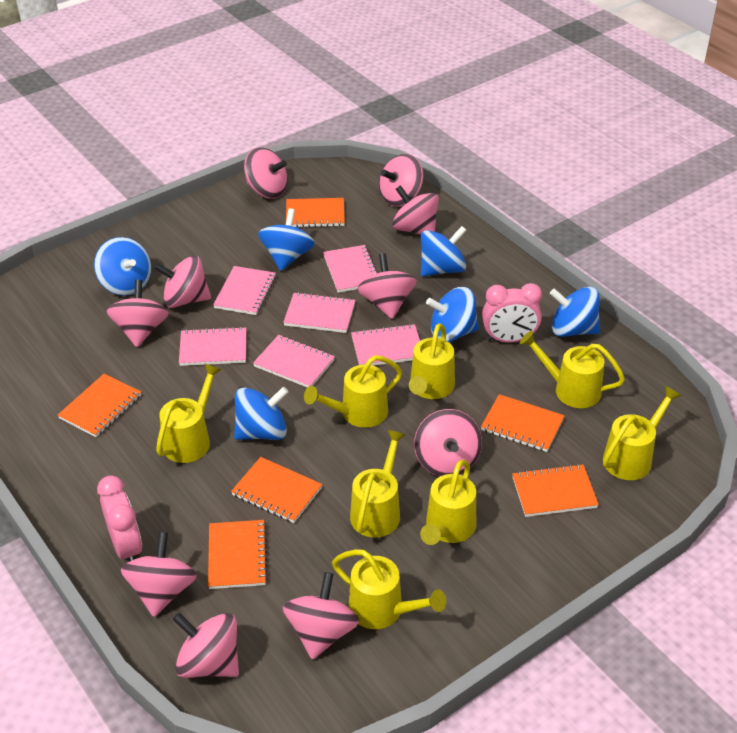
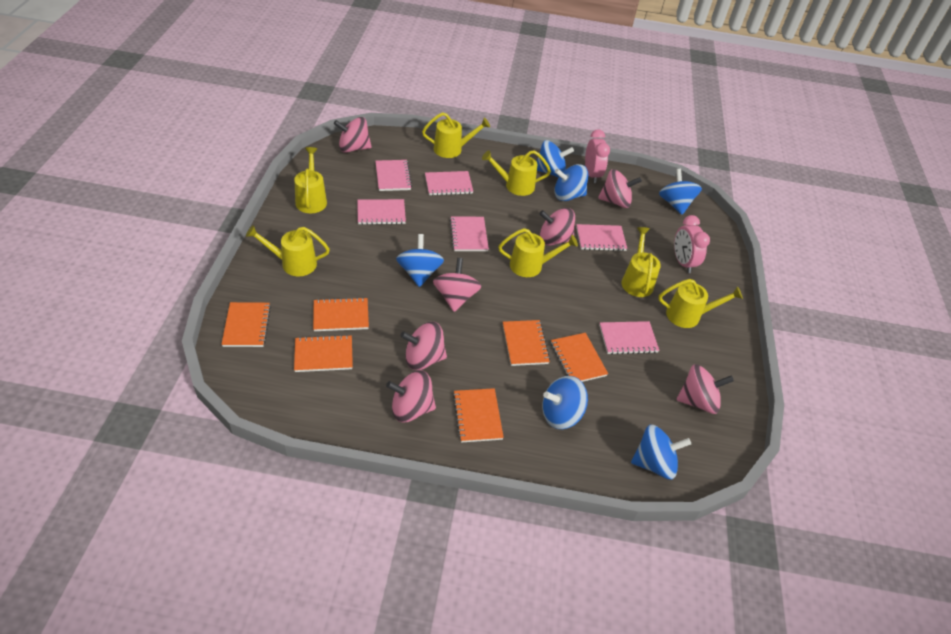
pink spinning top: 10 -> 7
yellow watering can: 8 -> 7

